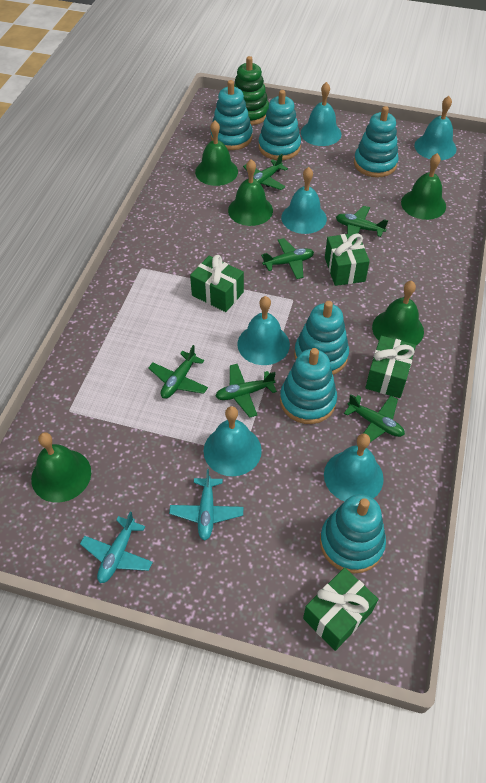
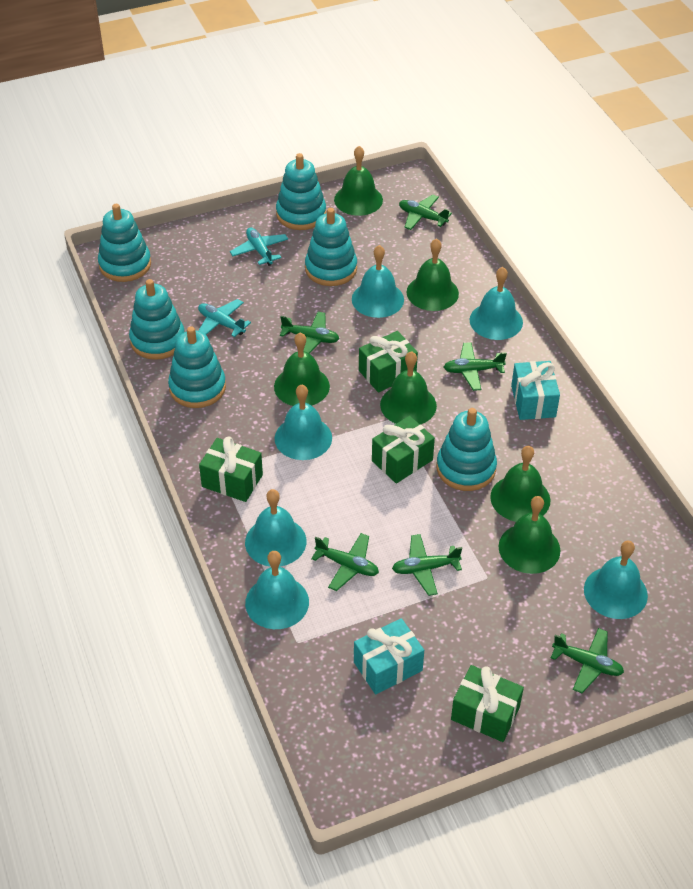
green bell: 5 -> 6
green stacking toy: 1 -> 0
turquoise gift: 0 -> 2

